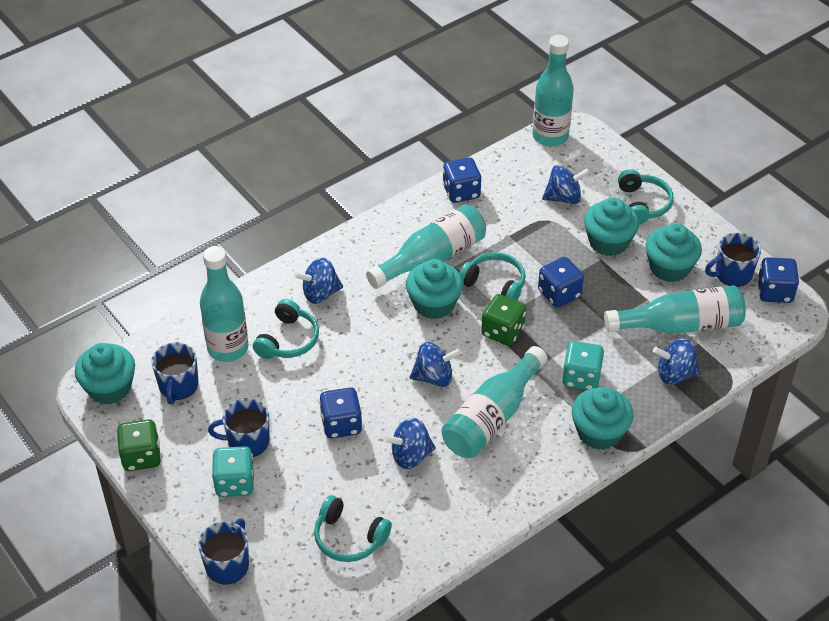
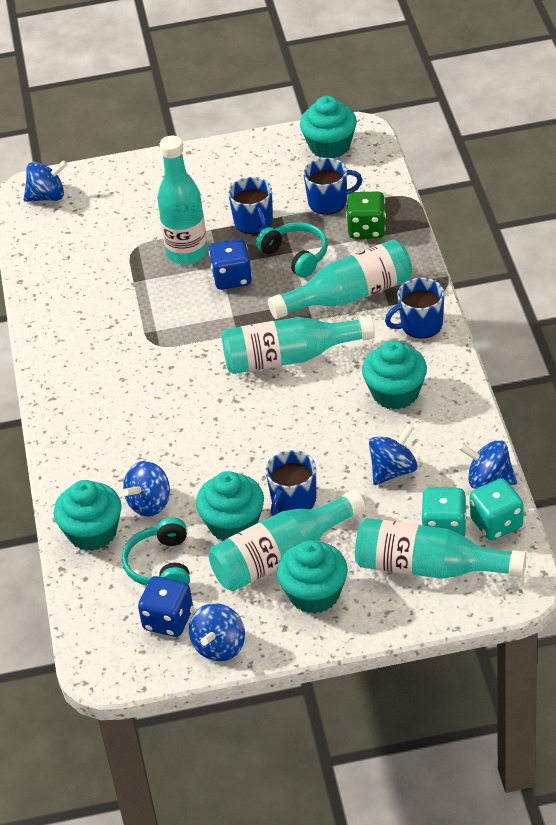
blue dice: 4 -> 2
green dice: 2 -> 1
turquoise headphones: 4 -> 2

